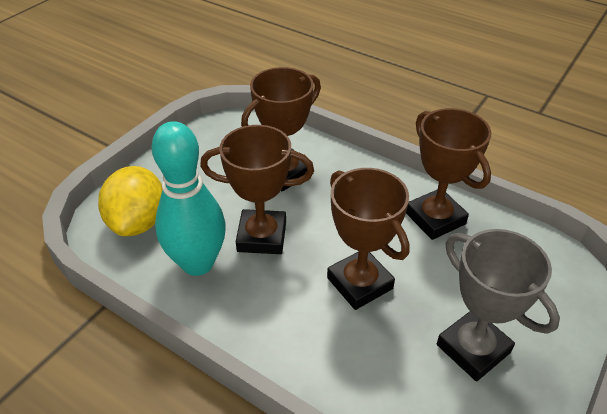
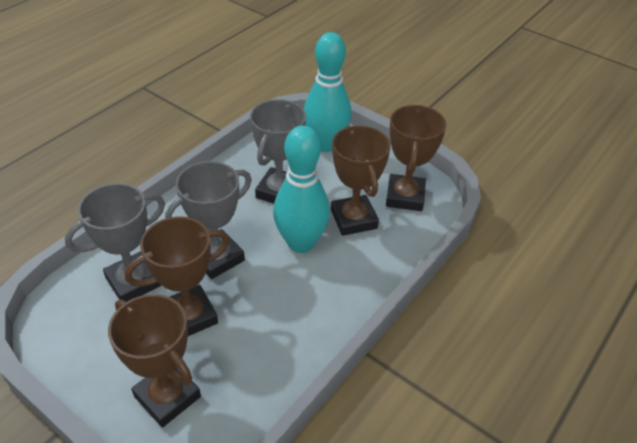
grey trophy: 1 -> 3
turquoise bowling pin: 1 -> 2
yellow lemon: 1 -> 0

